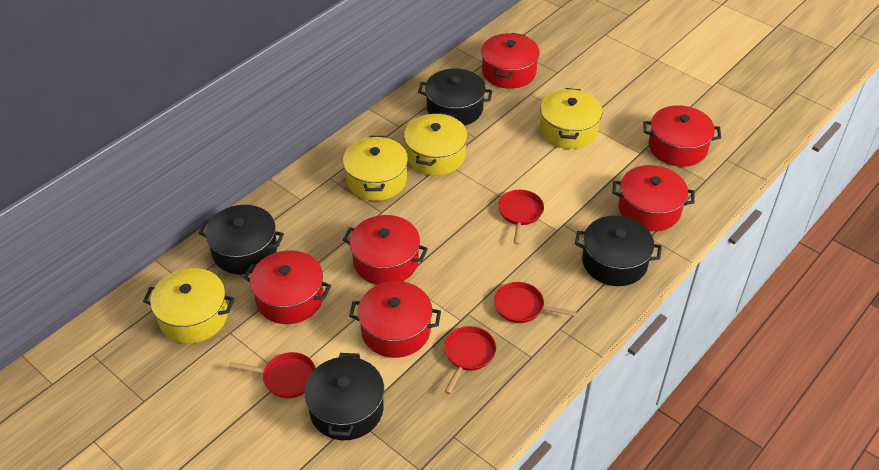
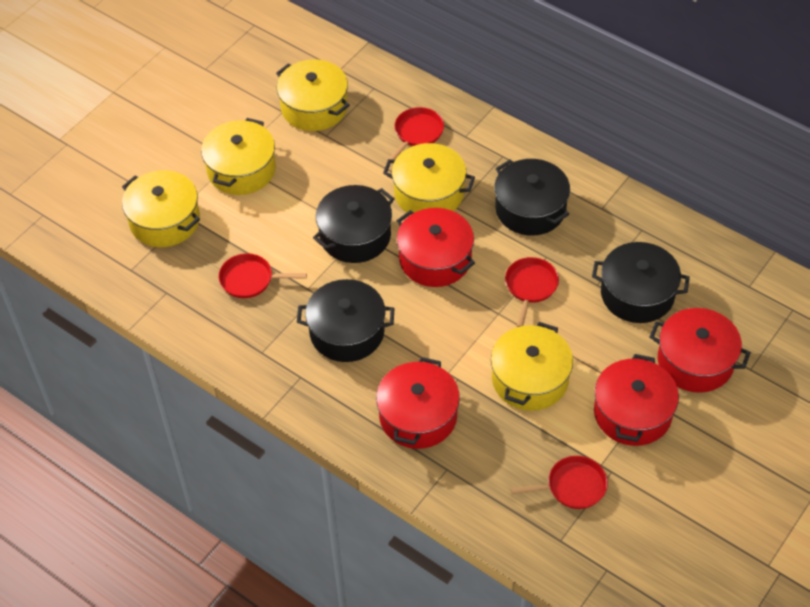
red pot: 6 -> 4
yellow pot: 4 -> 5

